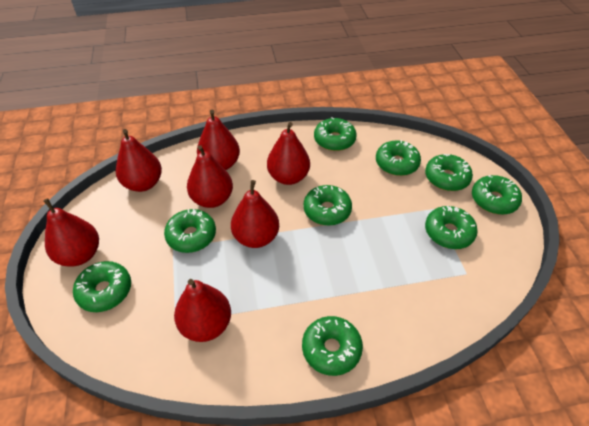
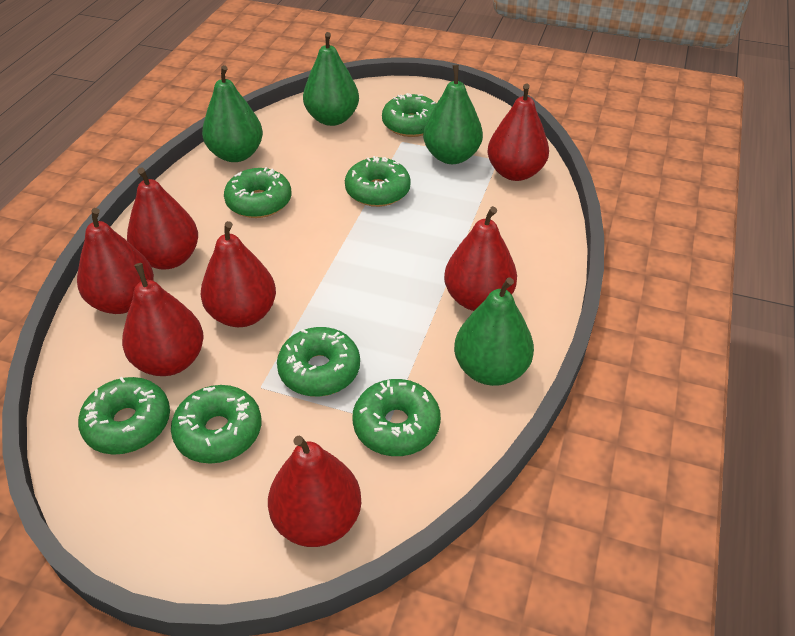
green donut: 9 -> 7
green pear: 0 -> 4

